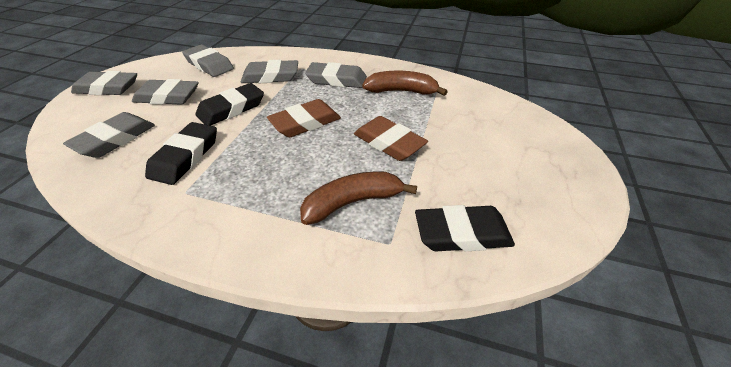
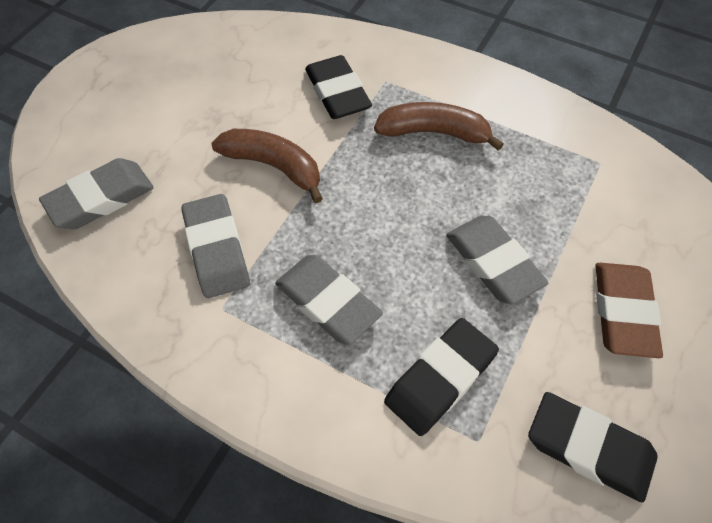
brown eraser: 2 -> 1
grey eraser: 6 -> 4

